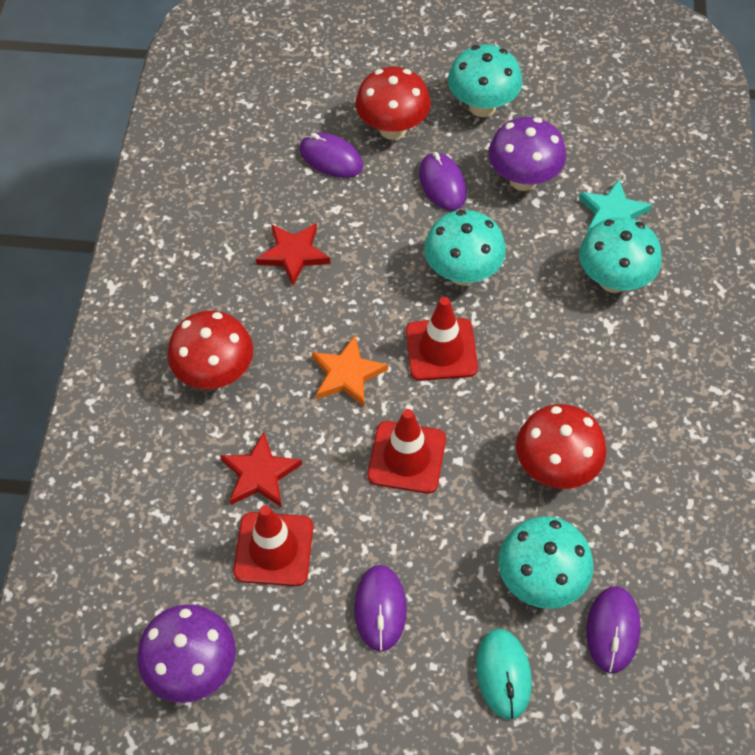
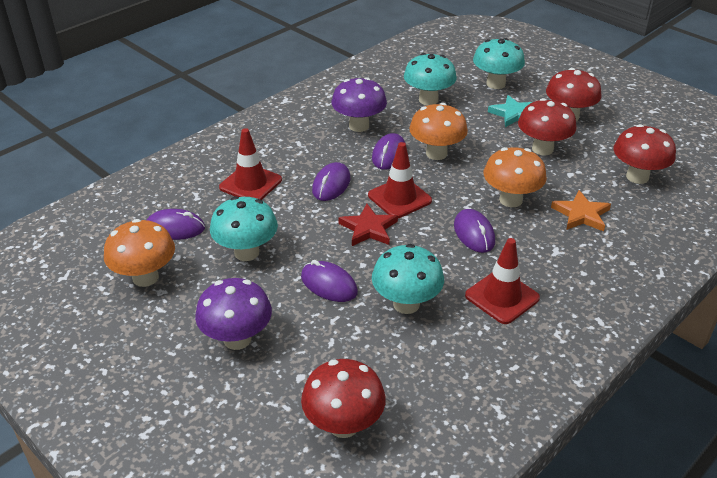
orange mushroom: 0 -> 3
purple mouse: 4 -> 5
red mushroom: 3 -> 4
red star: 2 -> 1
turquoise mouse: 1 -> 0

